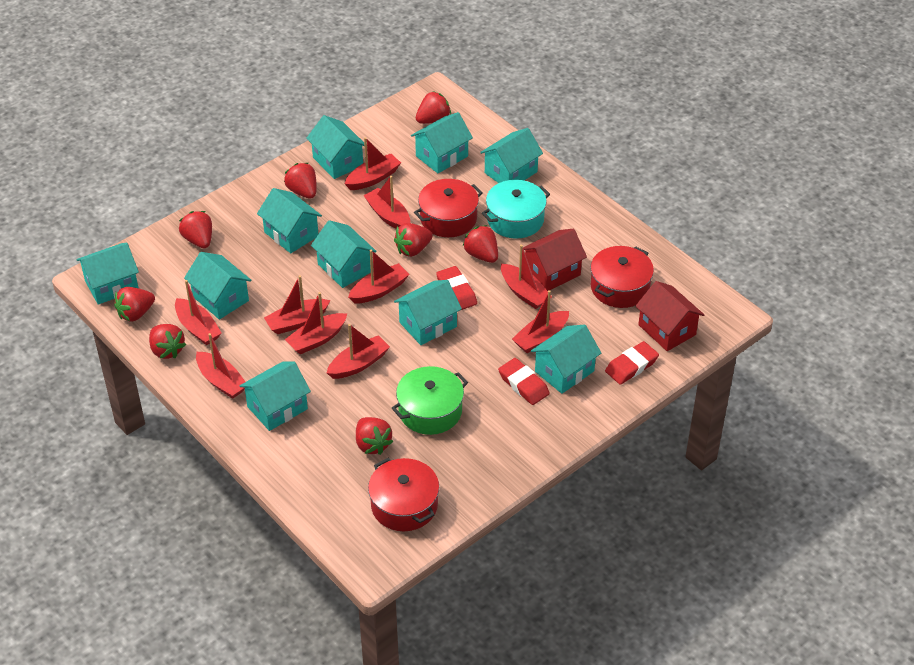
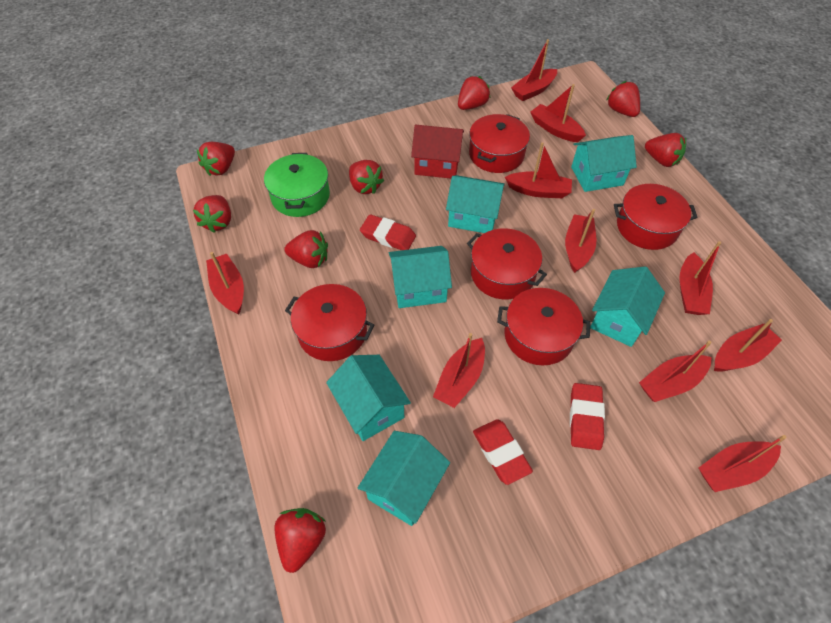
red house: 2 -> 1
red pot: 3 -> 5
turquoise house: 10 -> 6
turquoise pot: 1 -> 0

